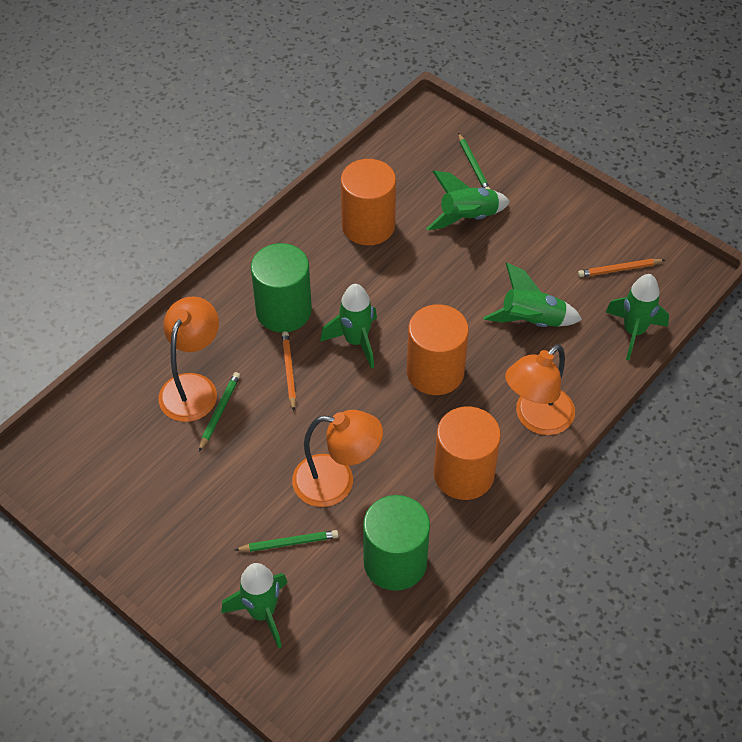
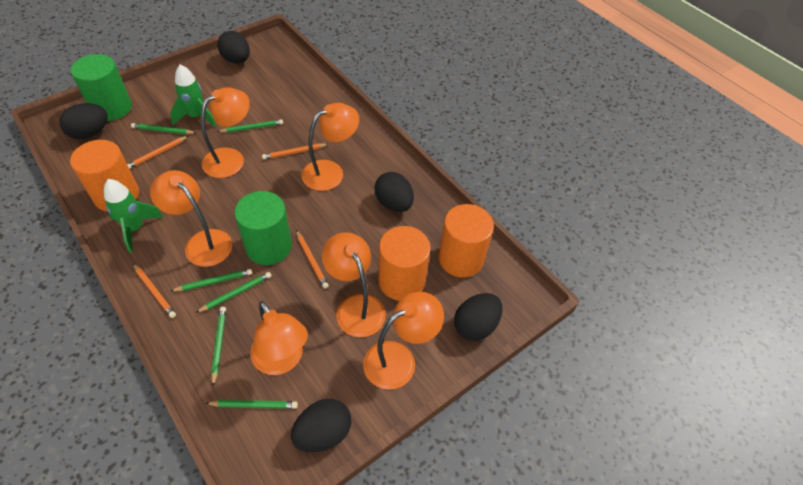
black egg: 0 -> 5
green pencil: 3 -> 6
green rocket: 5 -> 2
orange lamp: 3 -> 6
orange pencil: 2 -> 4

